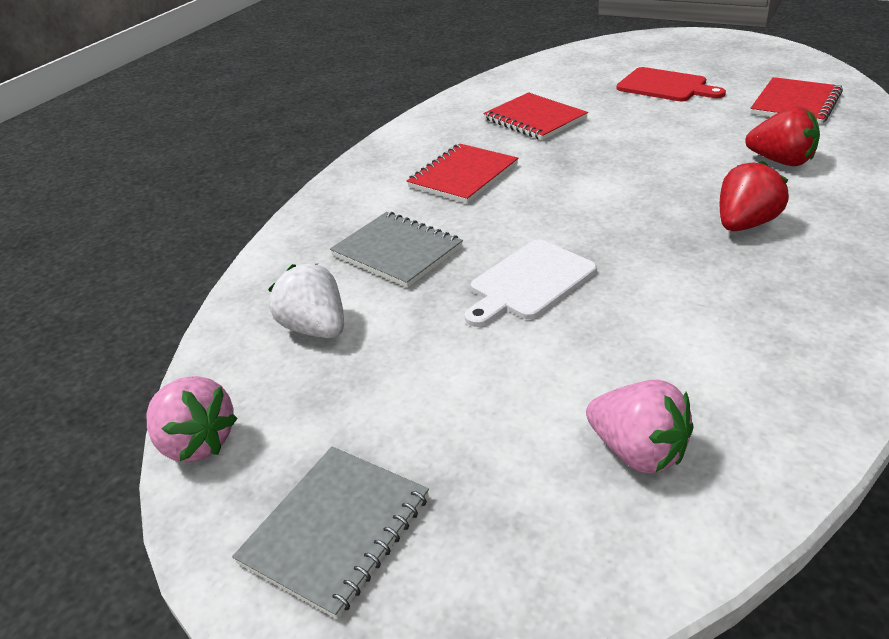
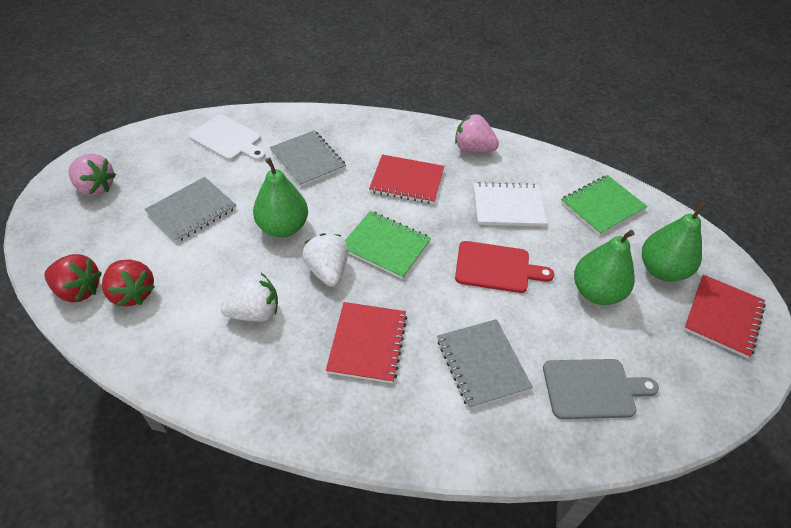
green notebook: 0 -> 2
green pear: 0 -> 3
grey cutting board: 0 -> 1
grey notebook: 2 -> 3
white notebook: 0 -> 1
white strawberry: 1 -> 2

